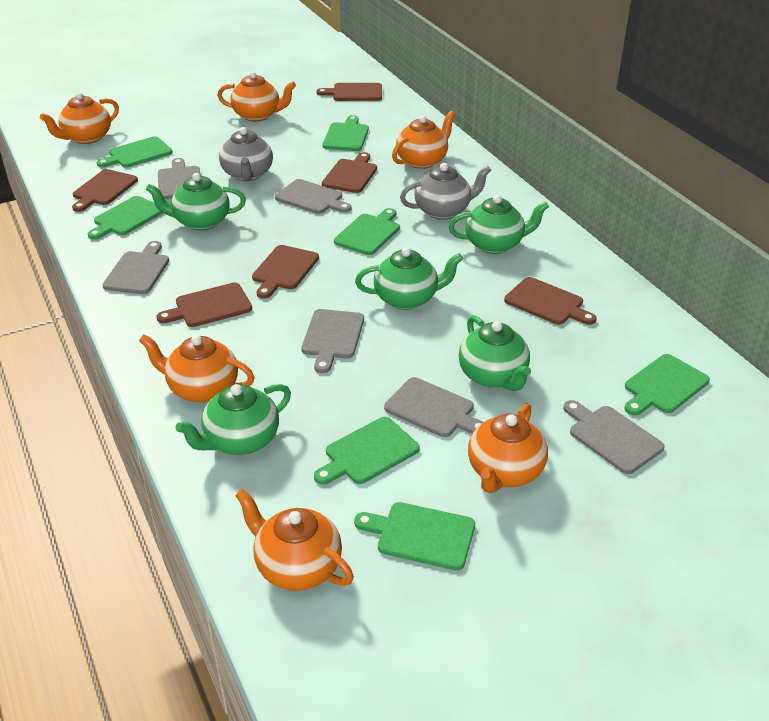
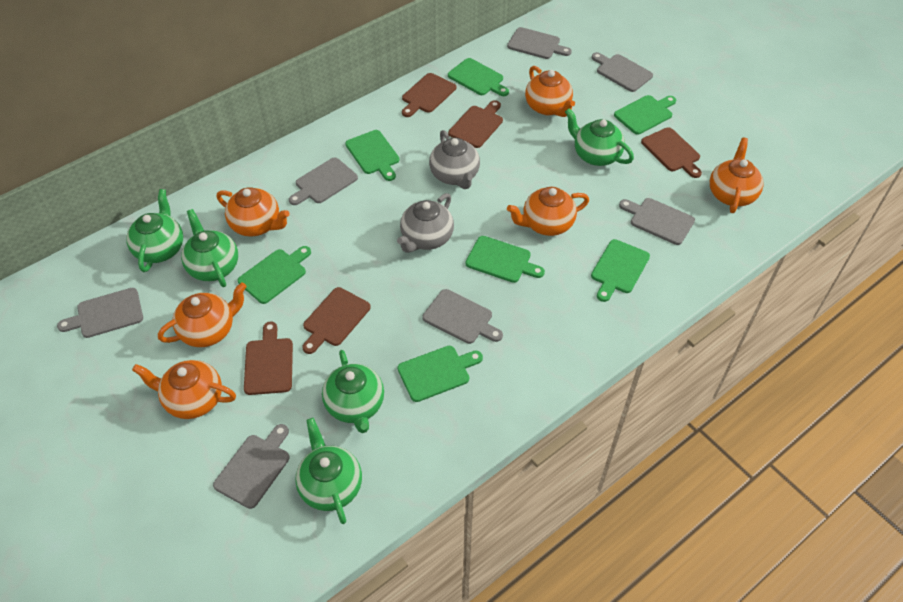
brown cutting board: 6 -> 5
grey cutting board: 6 -> 7

